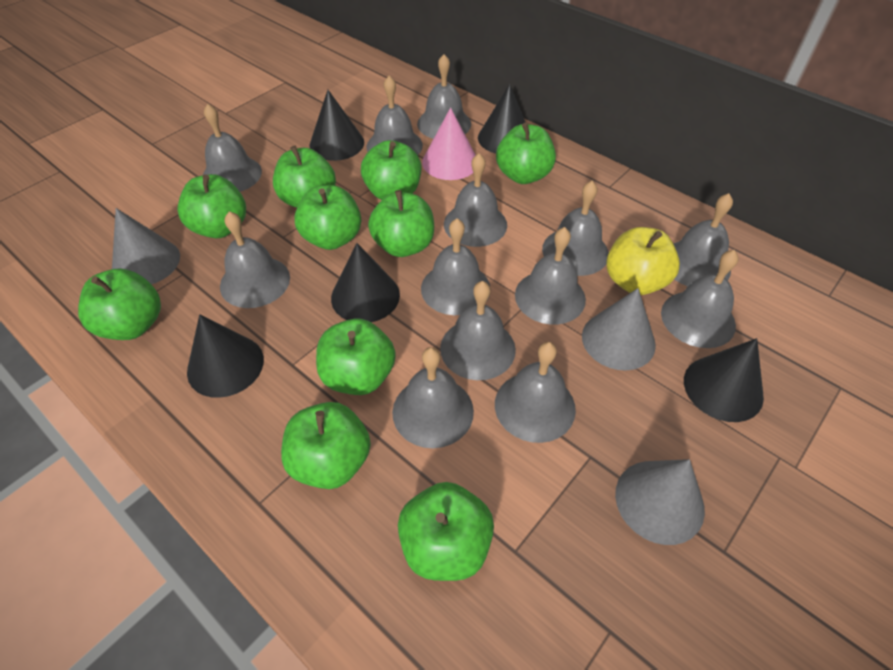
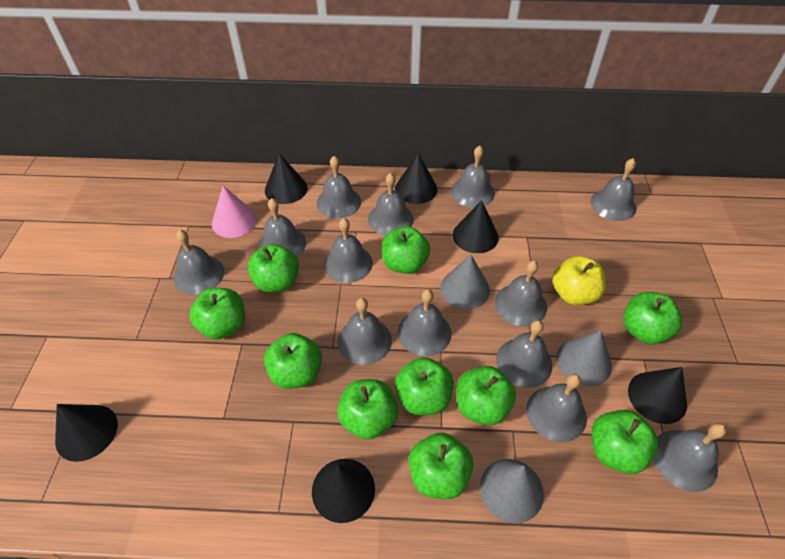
black cone: 5 -> 6

